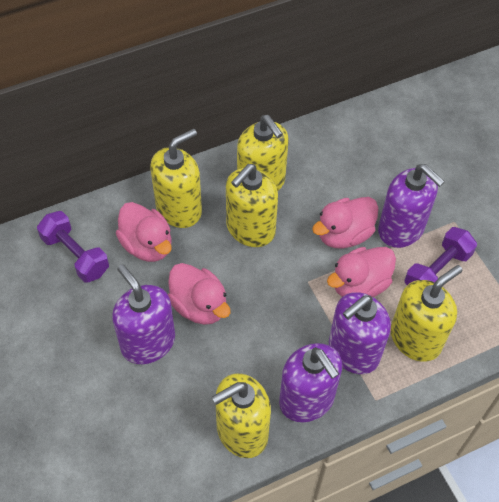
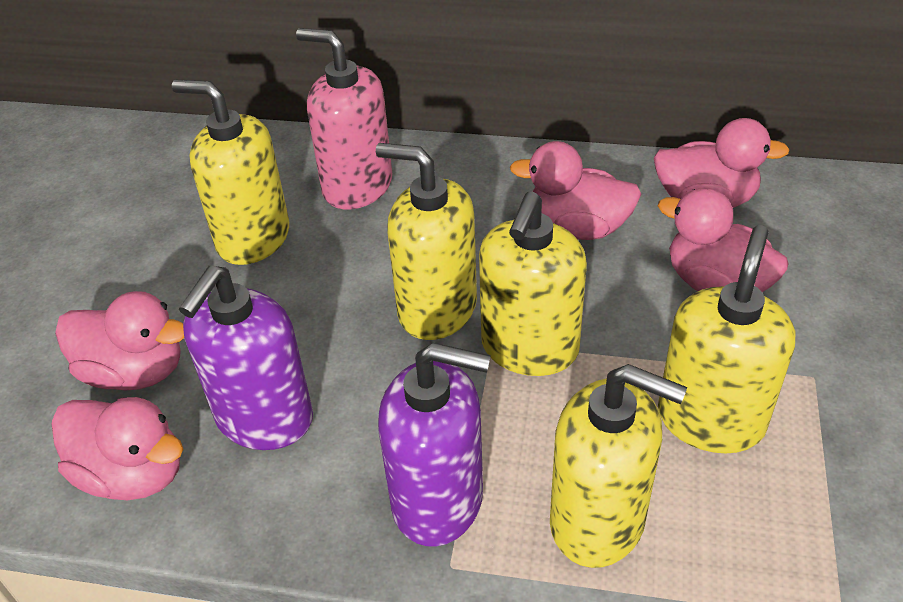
pink duck: 4 -> 5
pink soap dispenser: 0 -> 1
purple dumbbell: 2 -> 0
purple soap dispenser: 4 -> 2

